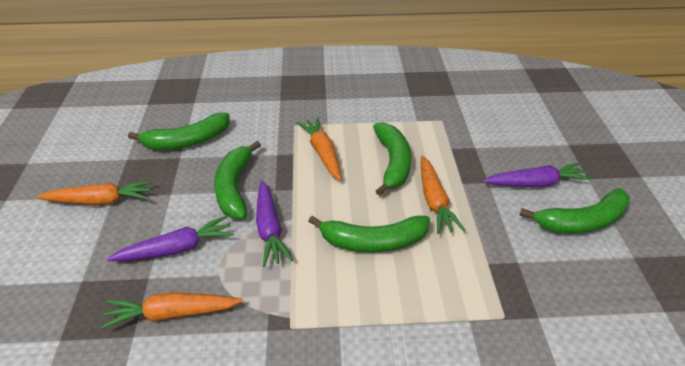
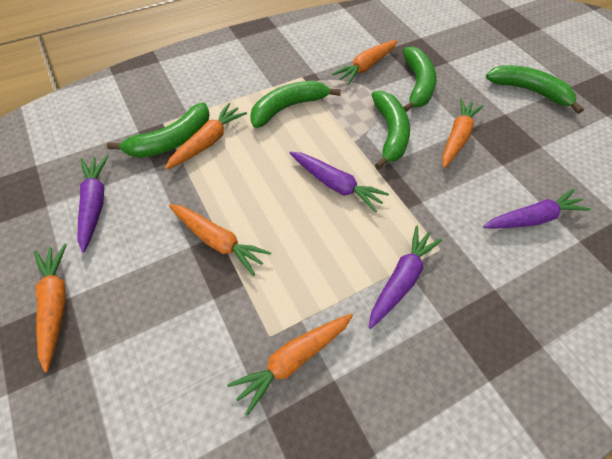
orange carrot: 4 -> 6
purple carrot: 3 -> 4

